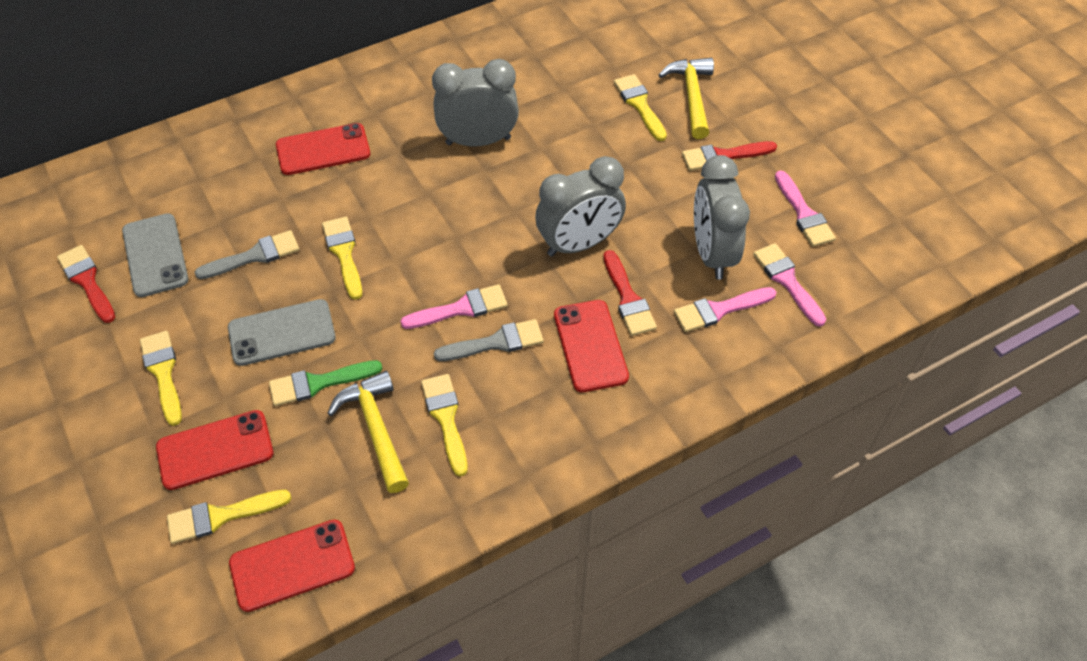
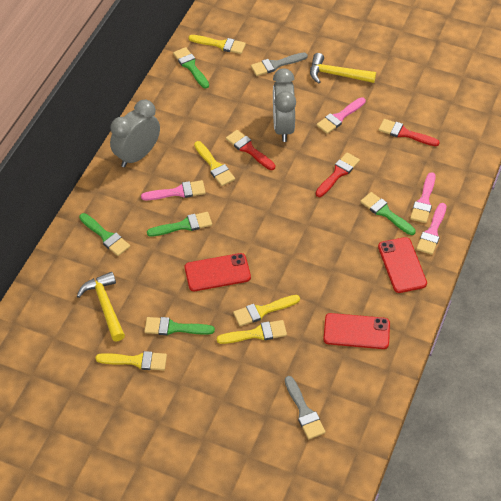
green brush: 1 -> 5
grey clock: 3 -> 2
grey phone: 2 -> 0
red phone: 4 -> 3

